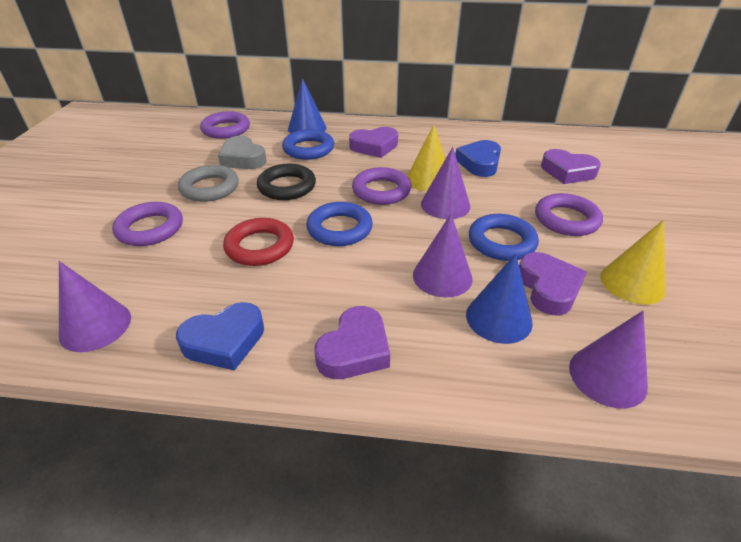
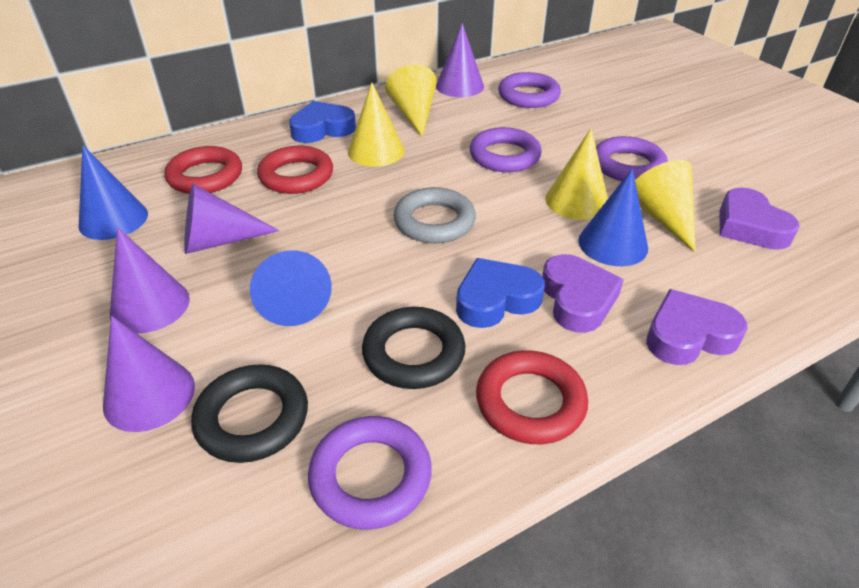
black ring: 1 -> 2
blue cone: 2 -> 3
blue ring: 3 -> 0
grey heart: 1 -> 0
purple heart: 4 -> 3
red ring: 1 -> 3
yellow cone: 2 -> 4

